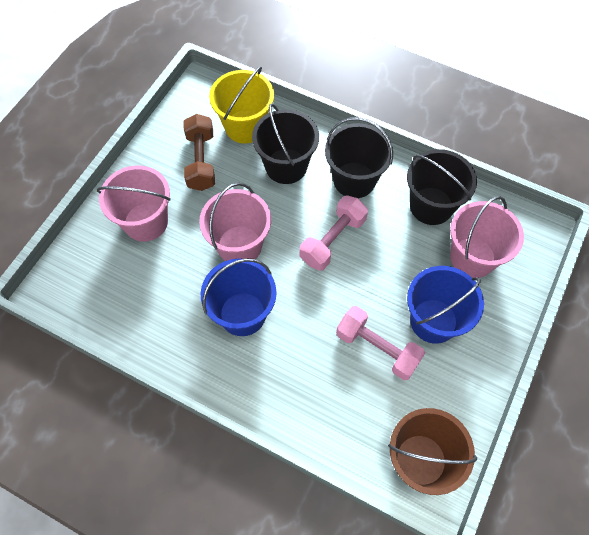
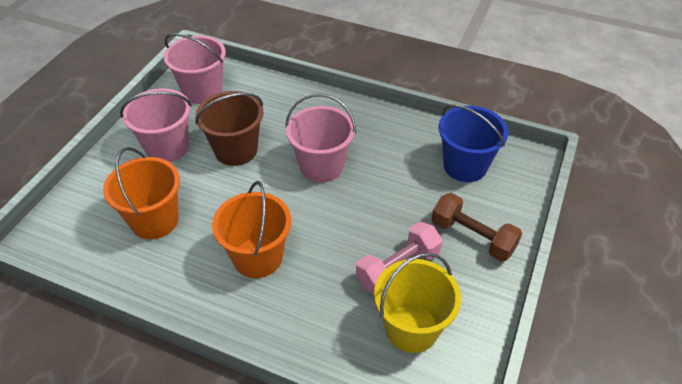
black bucket: 3 -> 0
blue bucket: 2 -> 1
orange bucket: 0 -> 2
pink dumbbell: 2 -> 1

